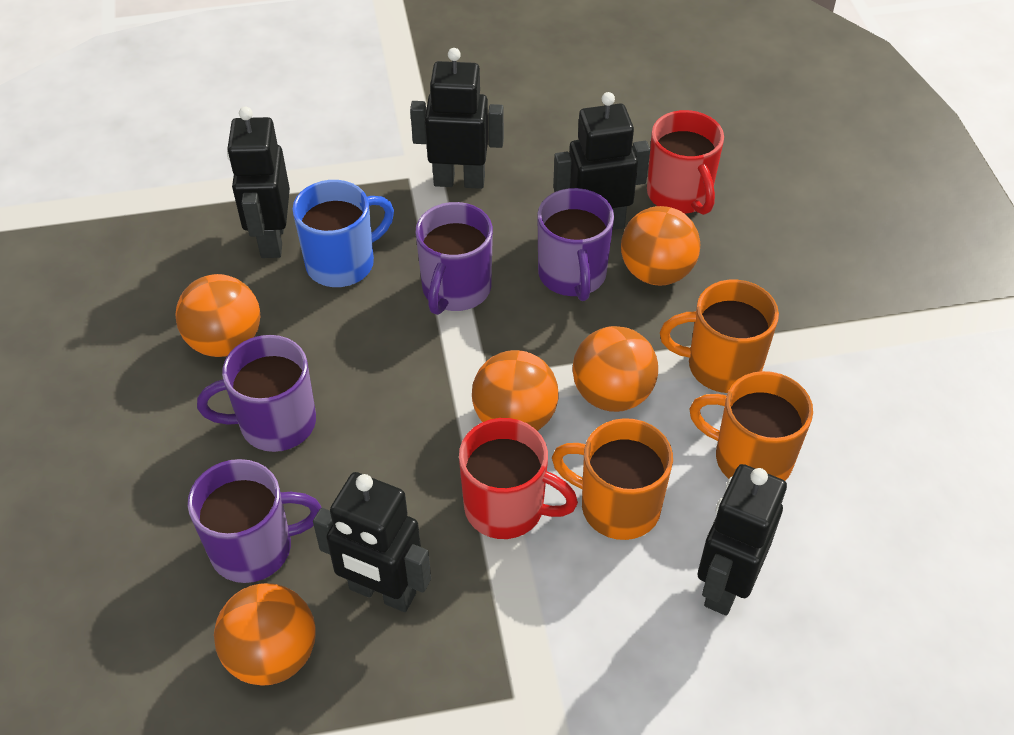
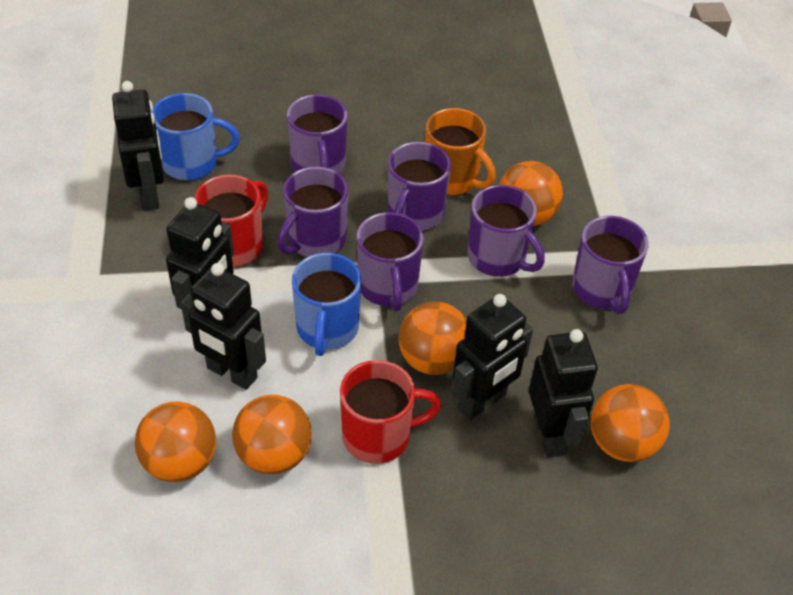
blue mug: 1 -> 2
orange mug: 3 -> 1
purple mug: 4 -> 6

